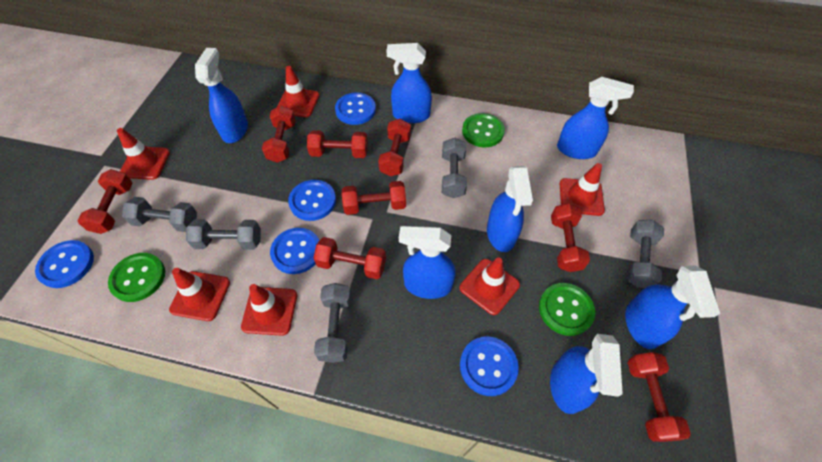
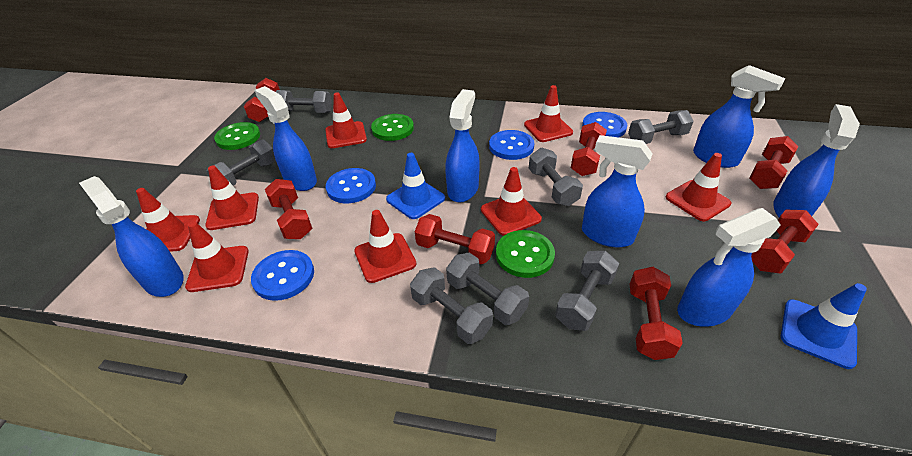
blue button: 5 -> 4
blue traffic cone: 0 -> 2
grey dumbbell: 5 -> 7
red dumbbell: 8 -> 7
red traffic cone: 6 -> 8

